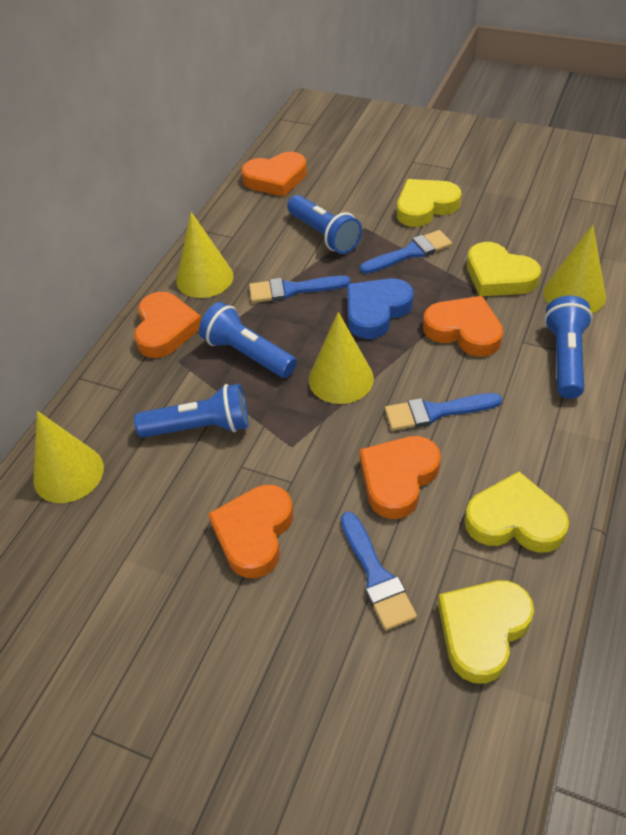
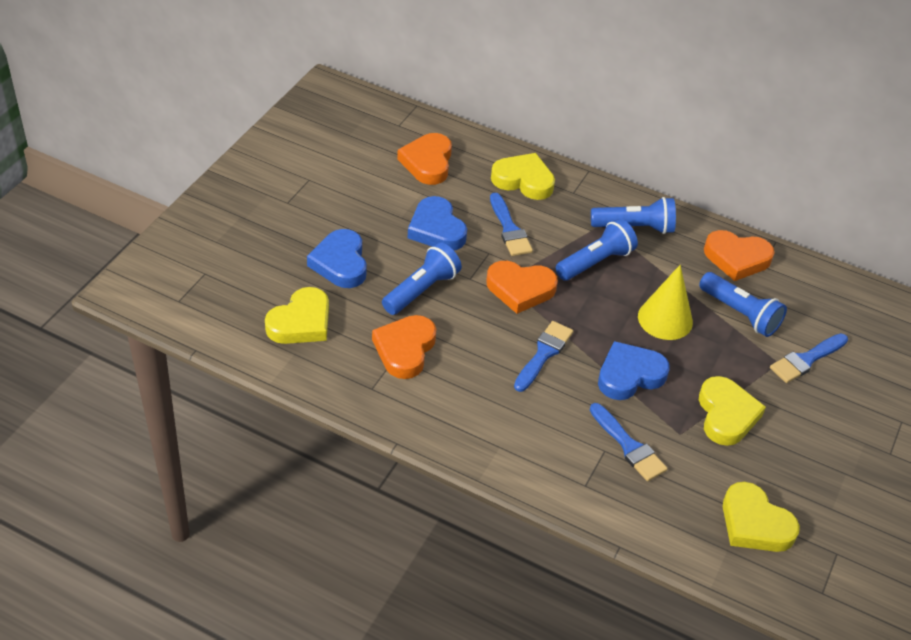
blue heart: 1 -> 3
orange heart: 5 -> 4
yellow cone: 4 -> 1

